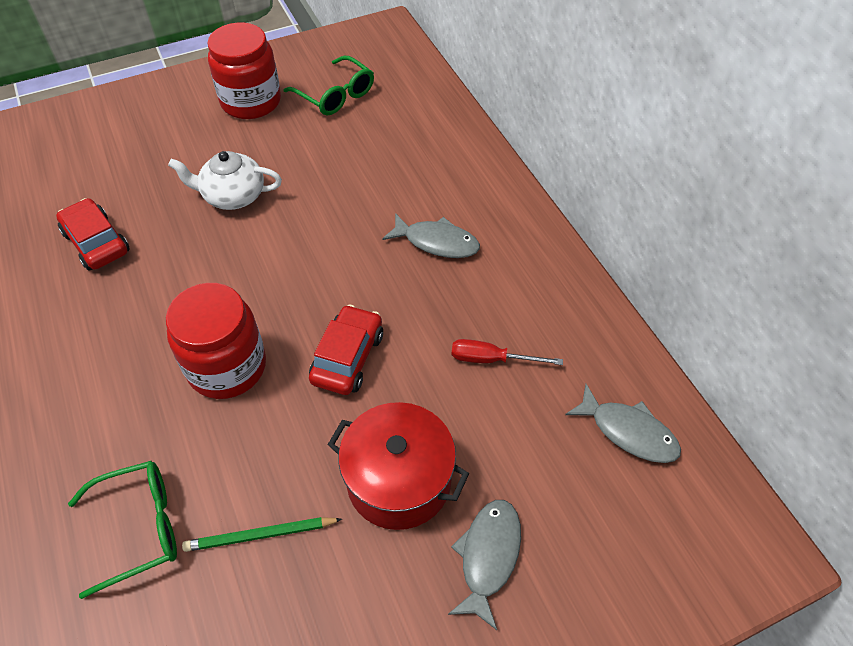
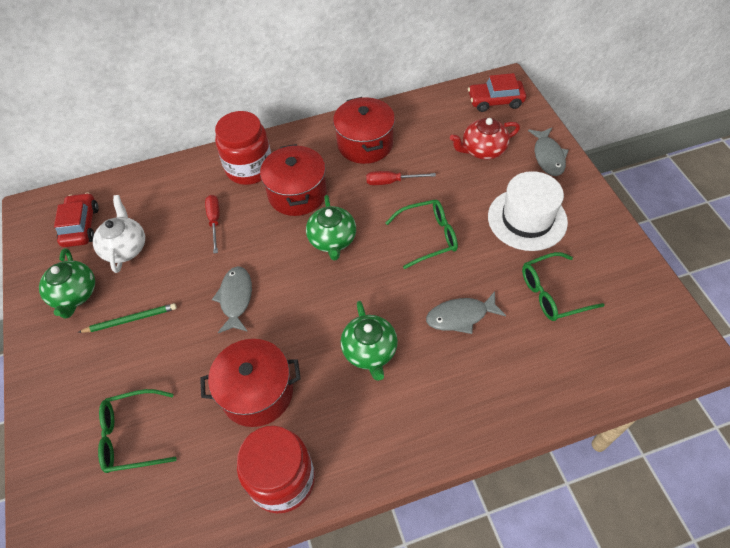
green glasses: 2 -> 3
green teapot: 0 -> 3
red pot: 1 -> 3
red screwdriver: 1 -> 2
red teapot: 0 -> 1
white hat: 0 -> 1

